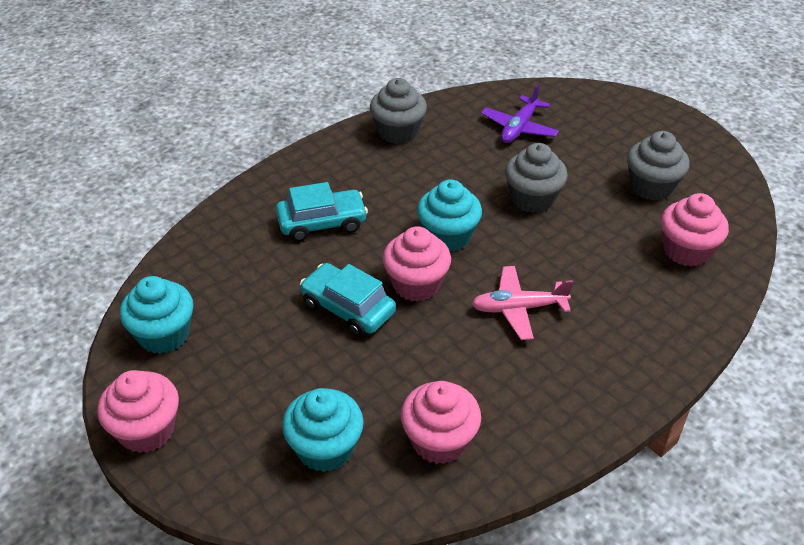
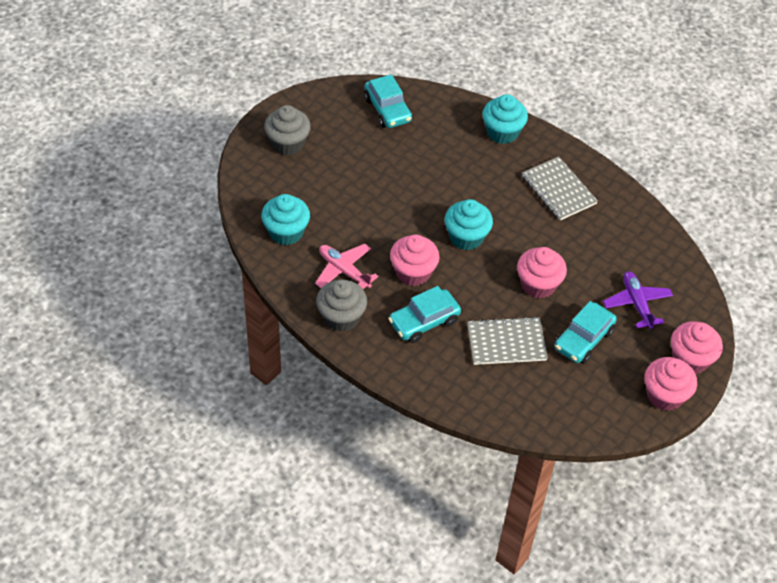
grey cupcake: 3 -> 2
grey notebook: 0 -> 2
turquoise car: 2 -> 3

